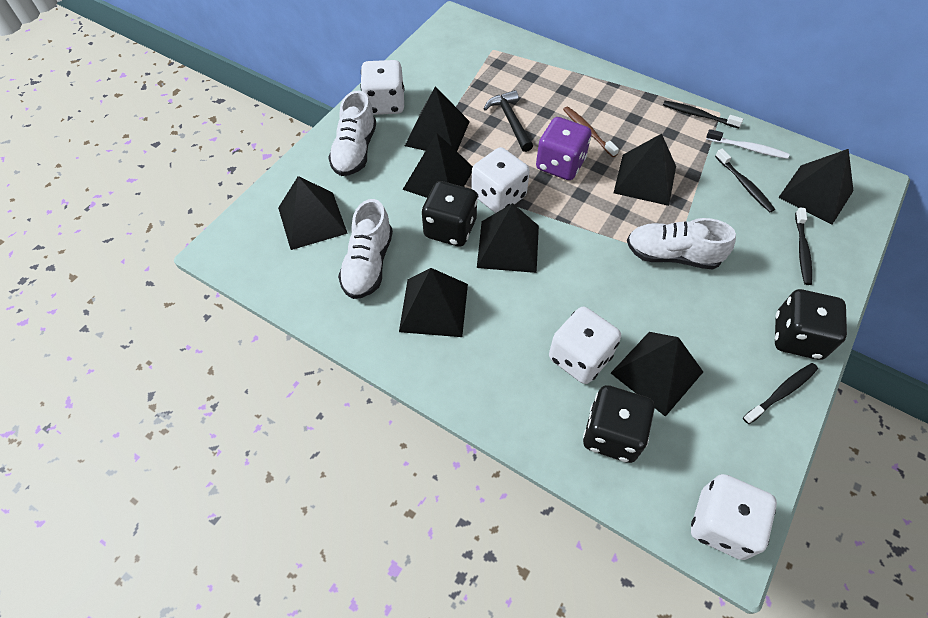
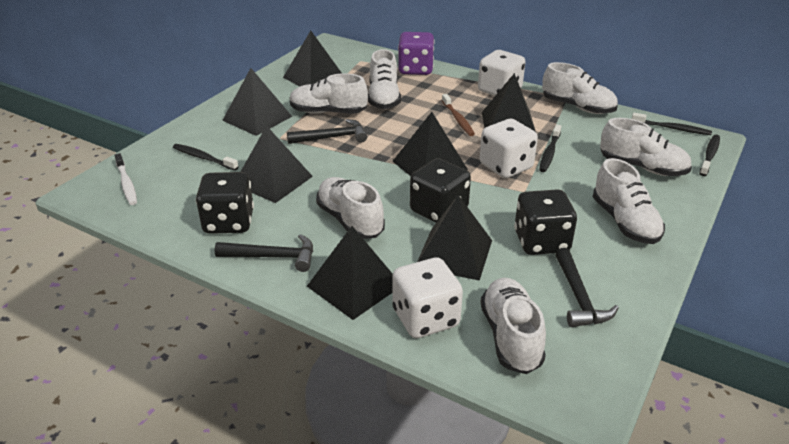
black hammer: 1 -> 3
black pyramid: 8 -> 7
white dice: 4 -> 3
white shoe: 3 -> 7

